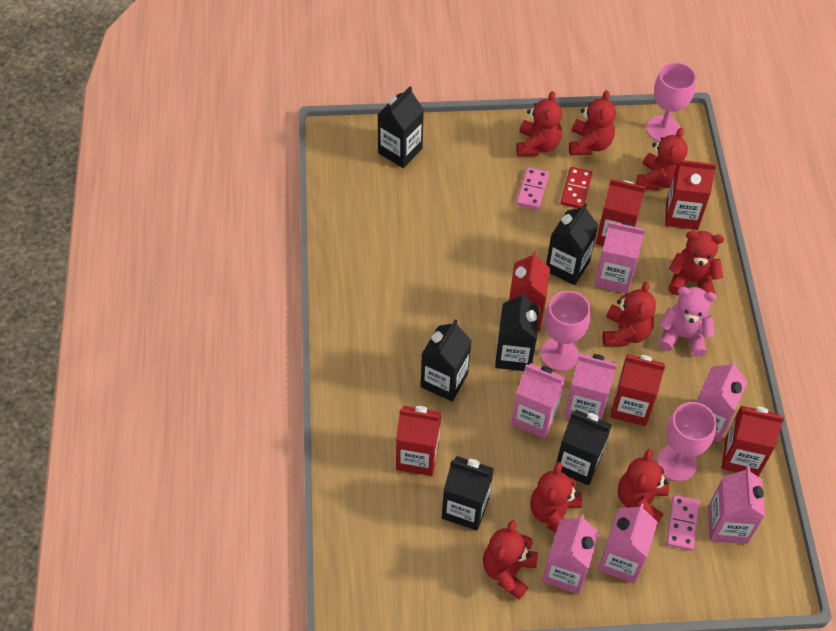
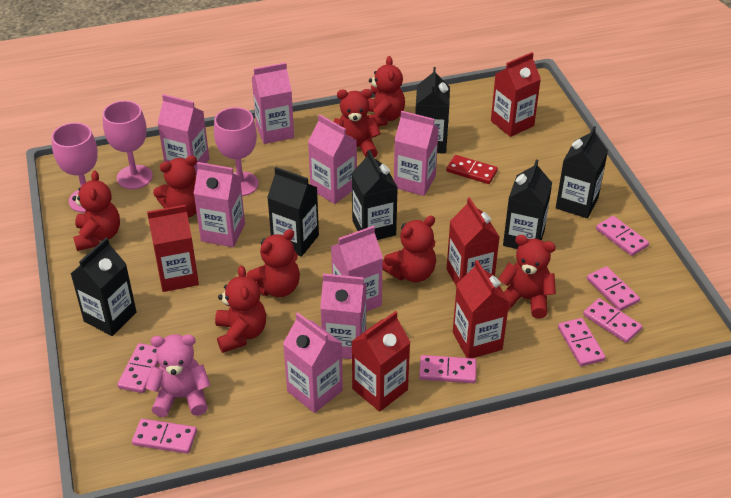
pink carton: 7 -> 8
pink domino: 2 -> 7
red carton: 6 -> 5

